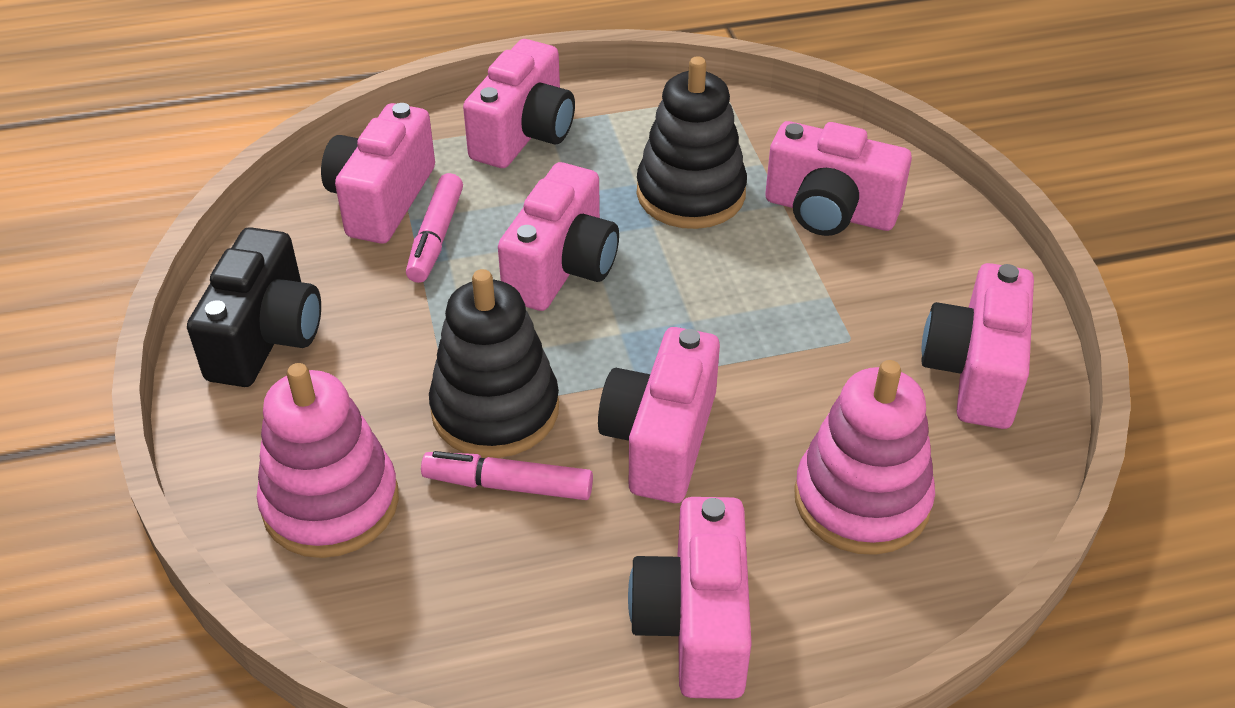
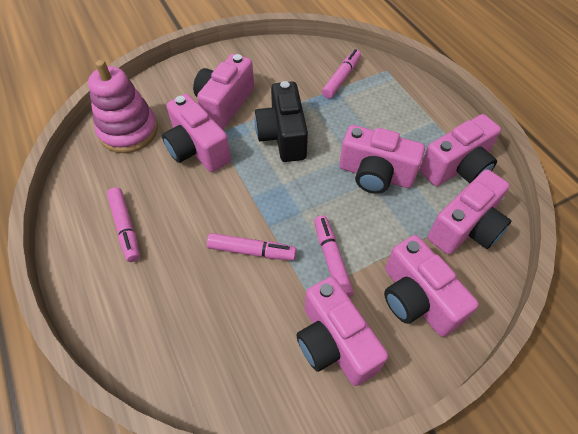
black stacking toy: 2 -> 0
pink marker: 2 -> 4
pink stacking toy: 2 -> 1

